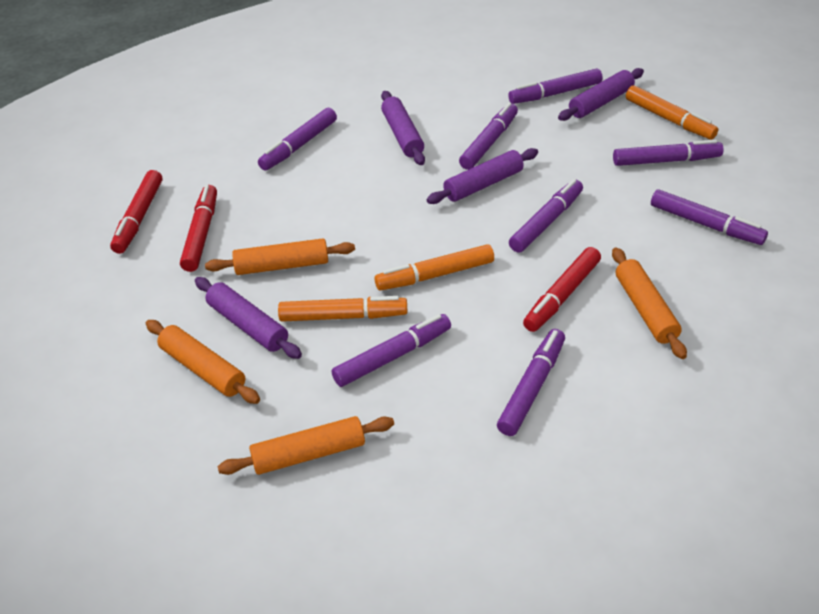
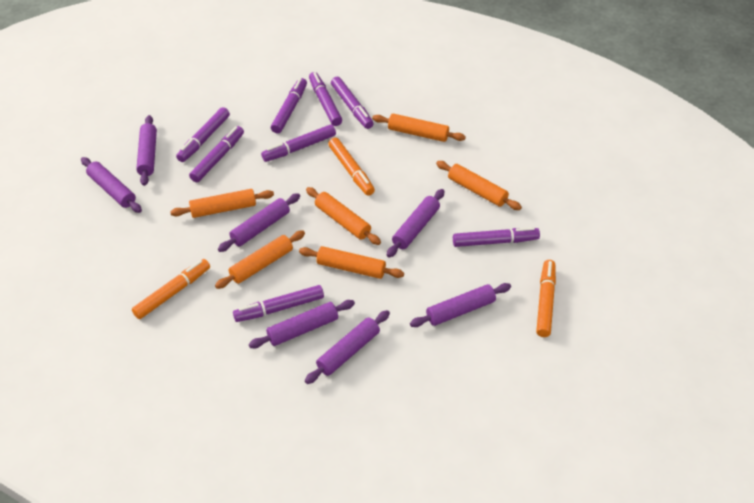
orange rolling pin: 4 -> 6
purple rolling pin: 4 -> 7
red marker: 3 -> 0

